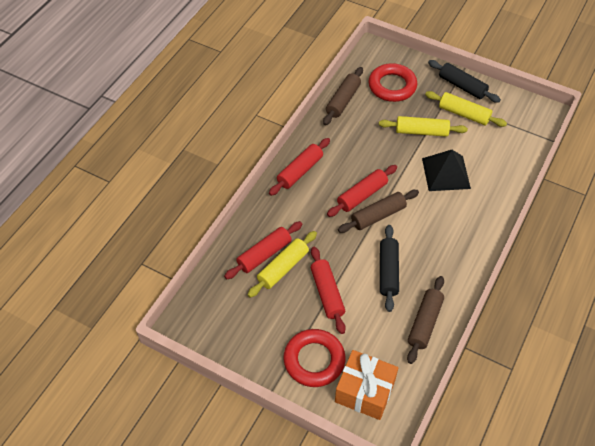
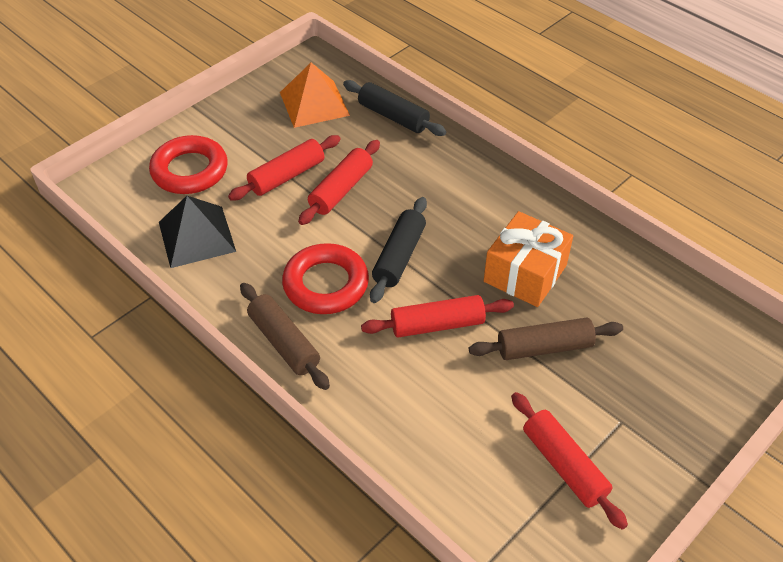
brown rolling pin: 3 -> 2
orange pyramid: 0 -> 1
yellow rolling pin: 3 -> 0

